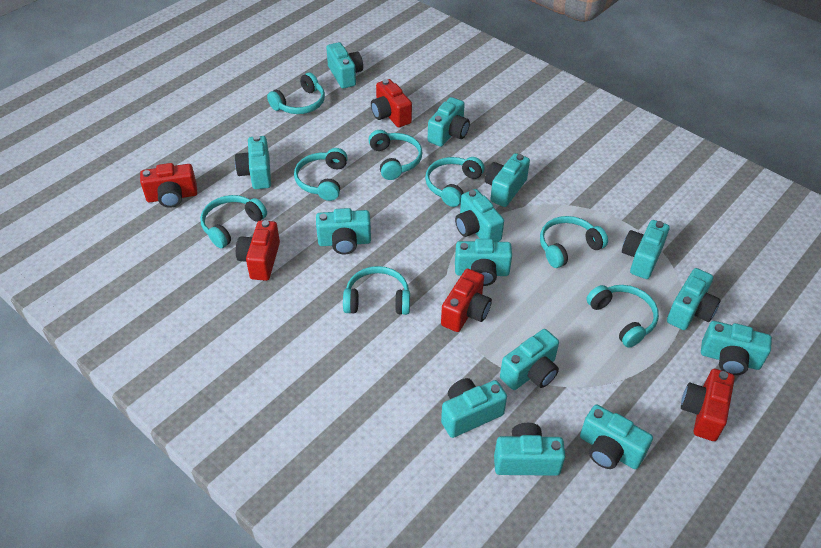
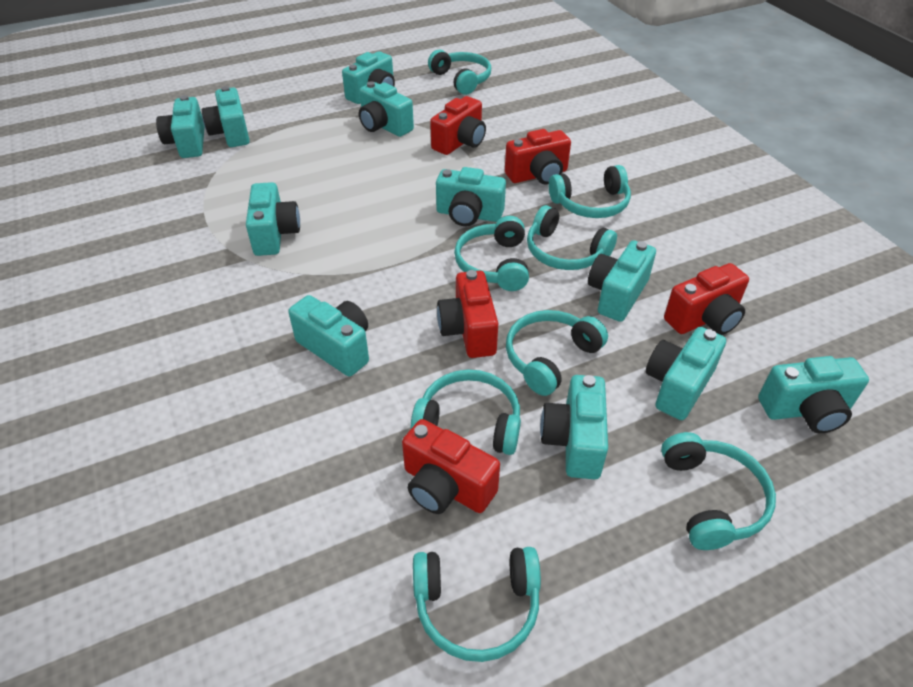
turquoise camera: 14 -> 11

